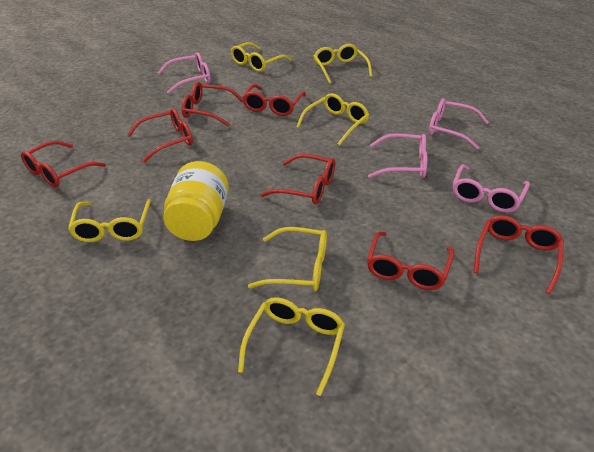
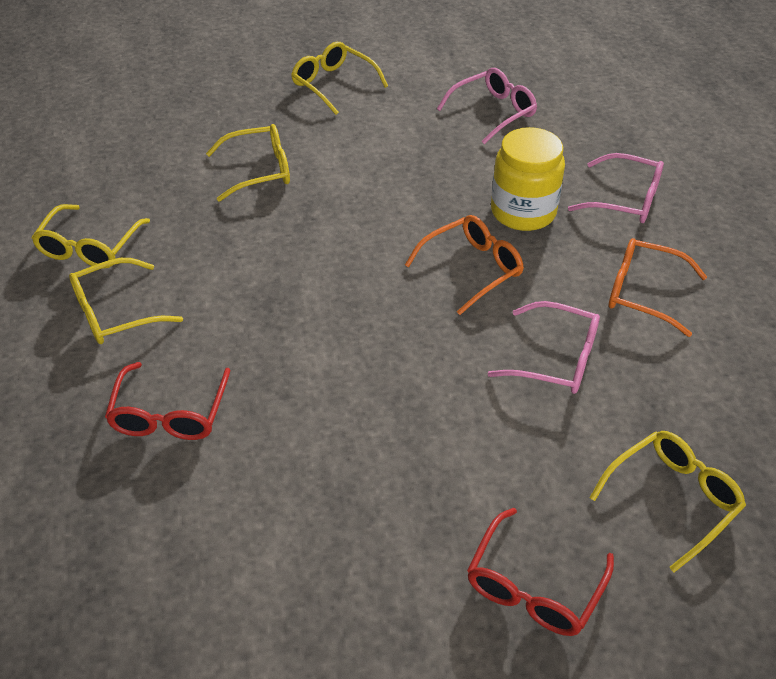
orange glasses: 0 -> 2
pink glasses: 4 -> 3
red glasses: 7 -> 2
yellow glasses: 6 -> 5

